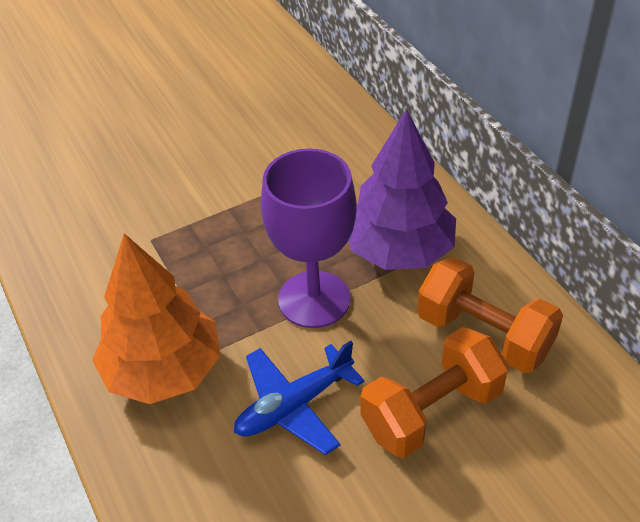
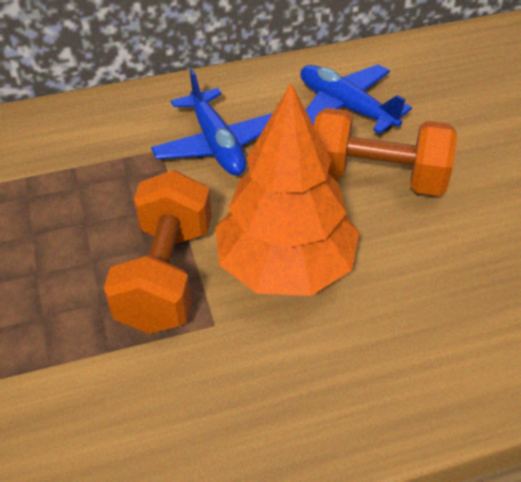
blue plane: 1 -> 2
purple goblet: 1 -> 0
purple tree: 1 -> 0

